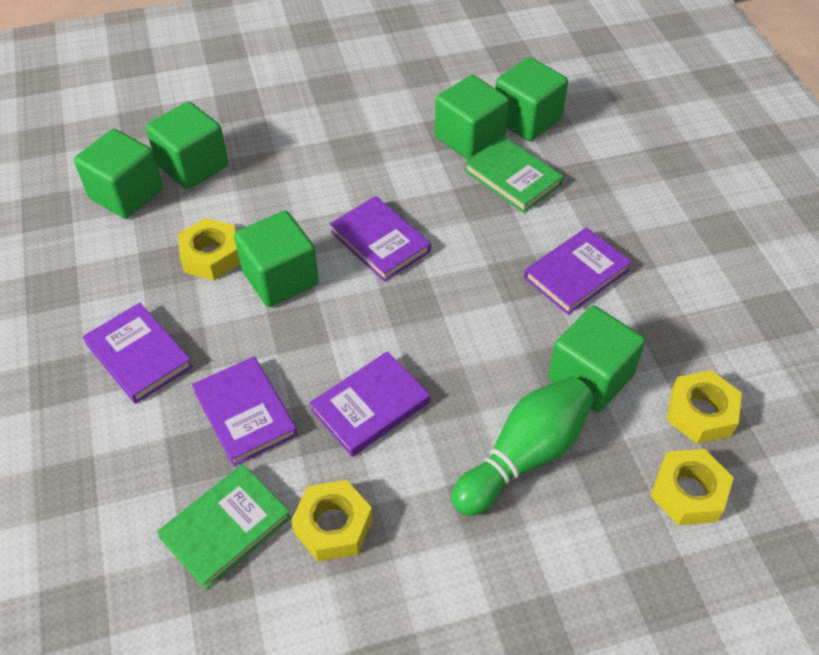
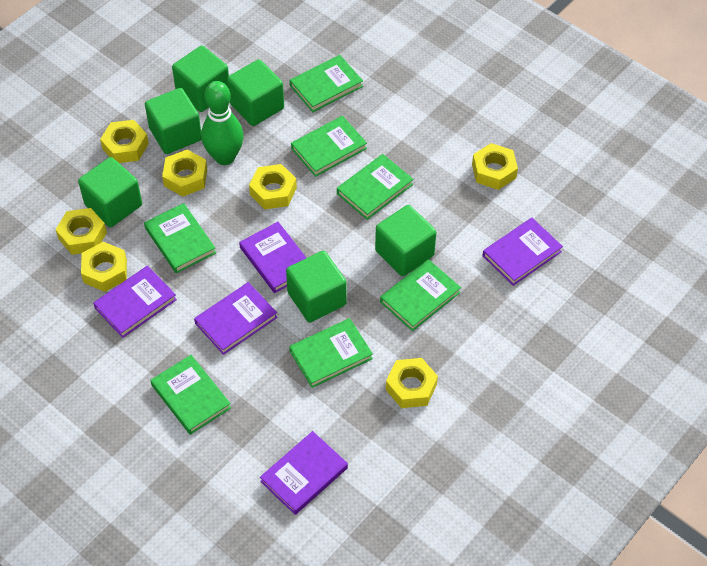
green book: 2 -> 7
yellow nut: 4 -> 7

